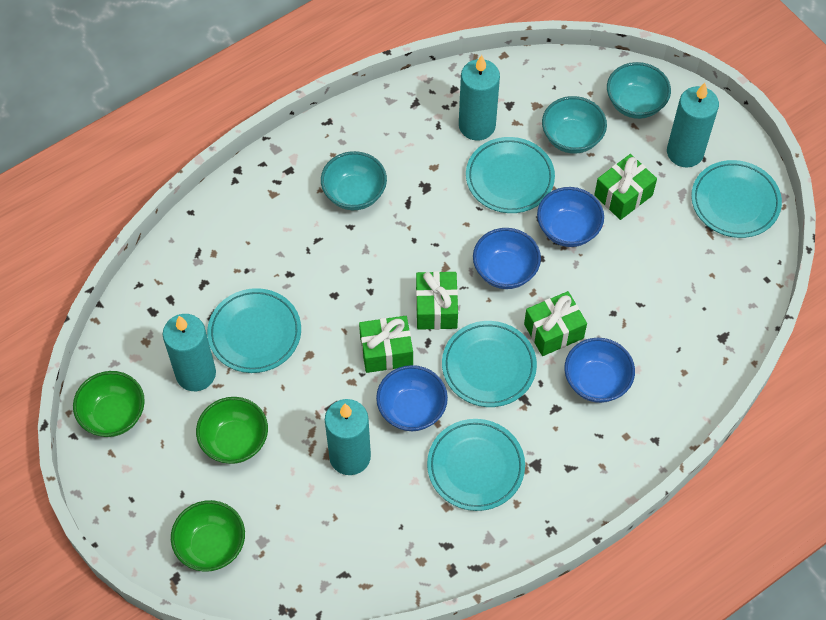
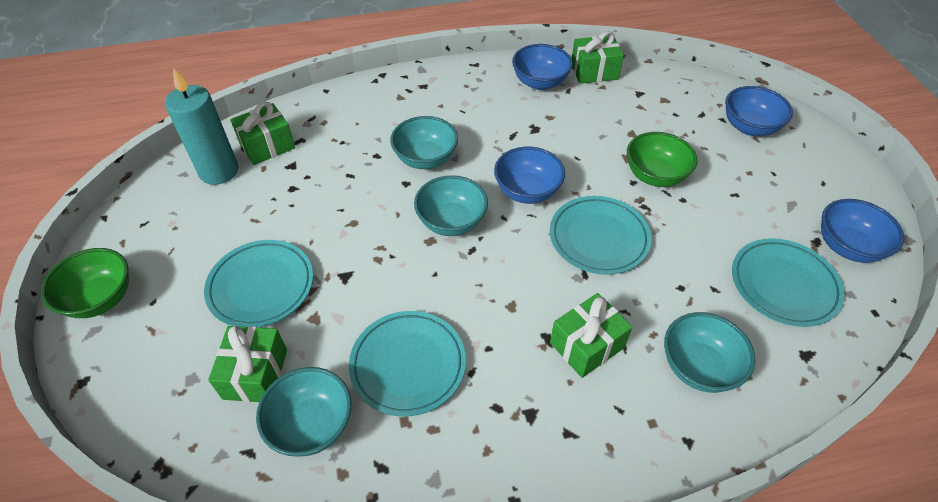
green bowl: 3 -> 2
turquoise bowl: 3 -> 4
turquoise candle: 4 -> 1
turquoise plate: 5 -> 4

